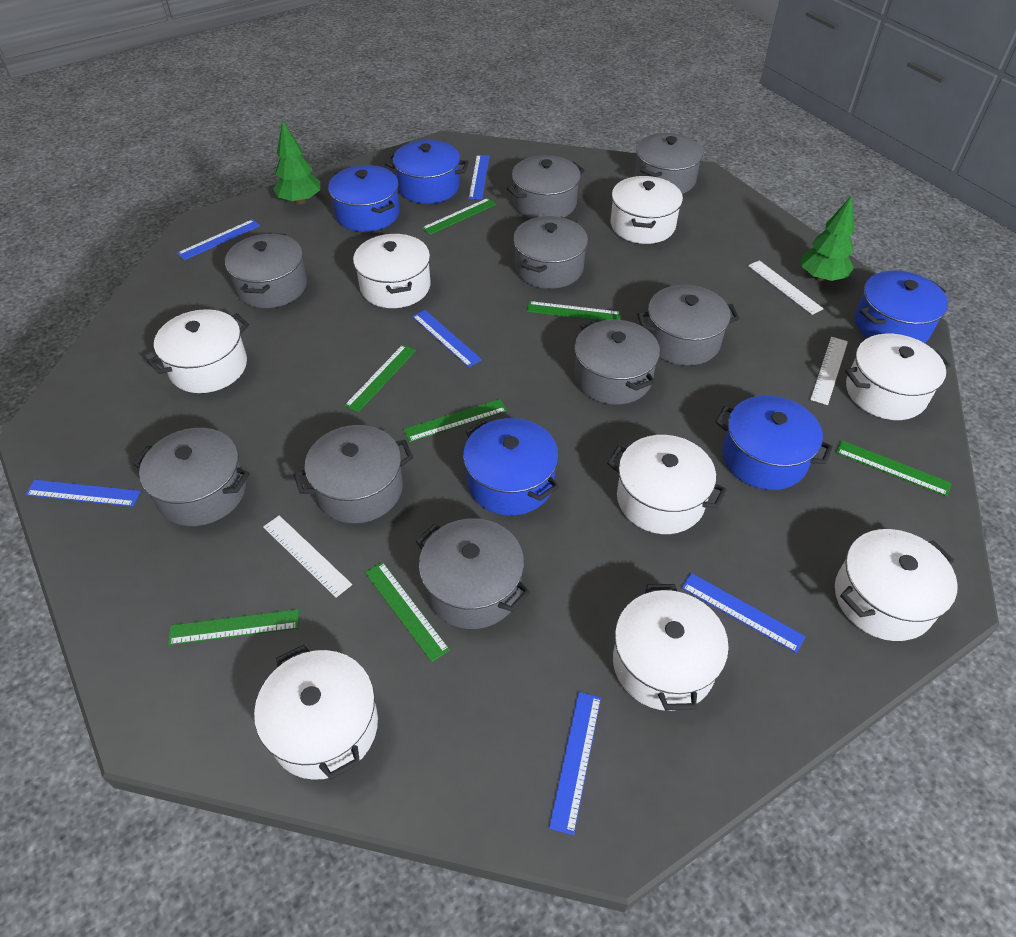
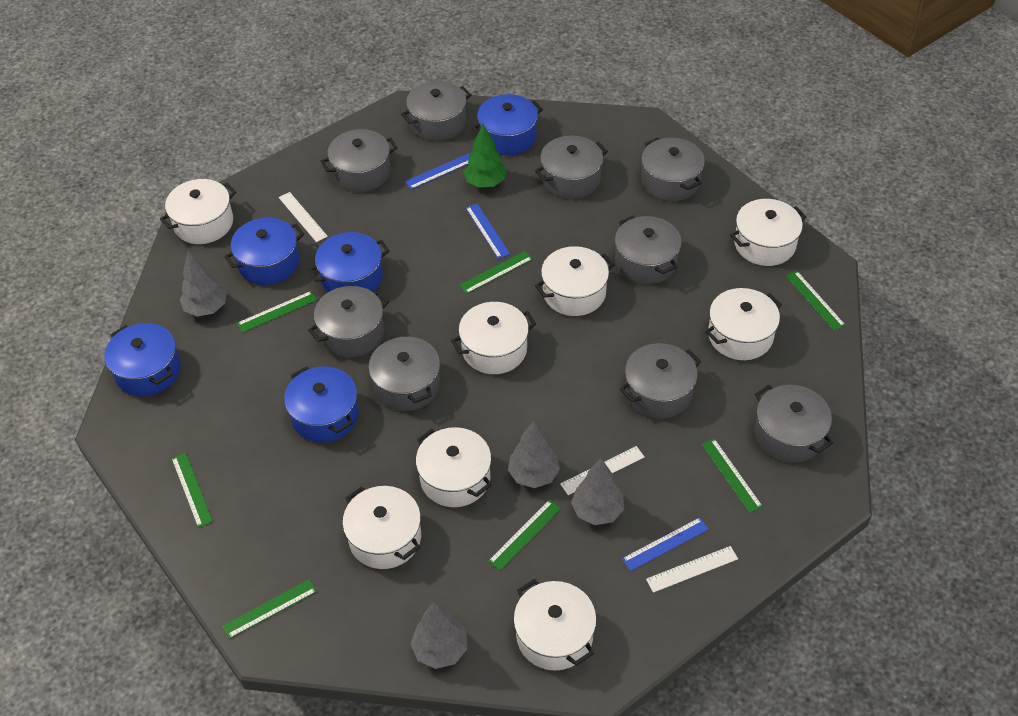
blue ruler: 6 -> 3
green tree: 2 -> 1
grey tree: 0 -> 4

